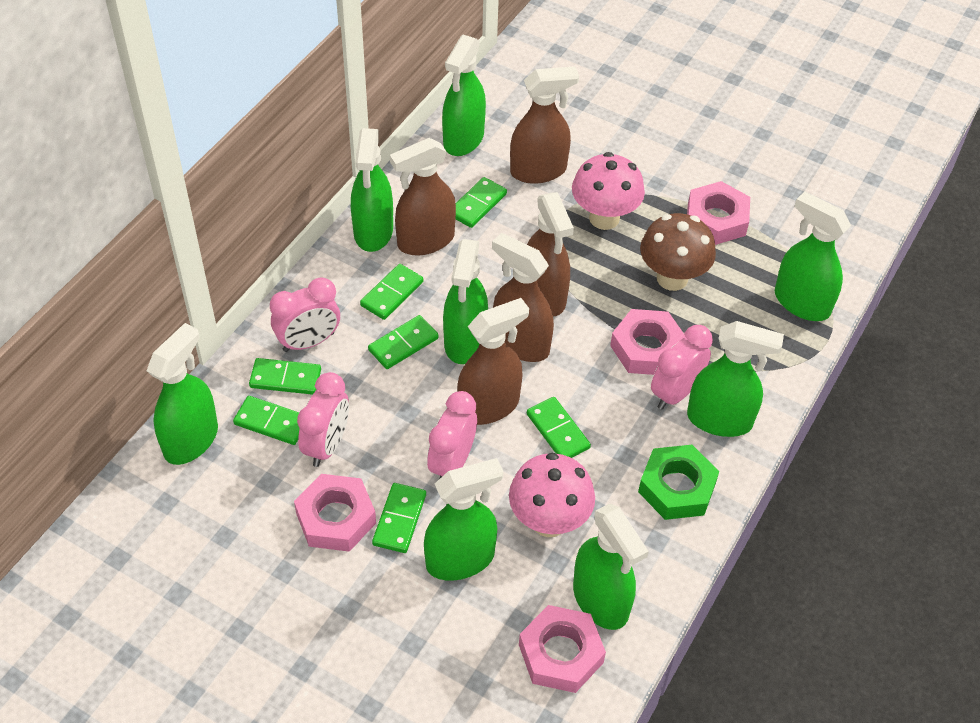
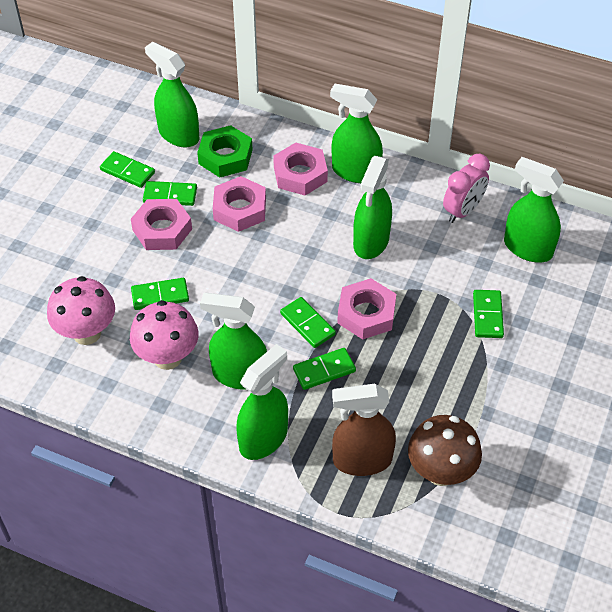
brown spray bottle: 5 -> 1
green domino: 7 -> 6
green spray bottle: 8 -> 6
pink clock: 4 -> 1

